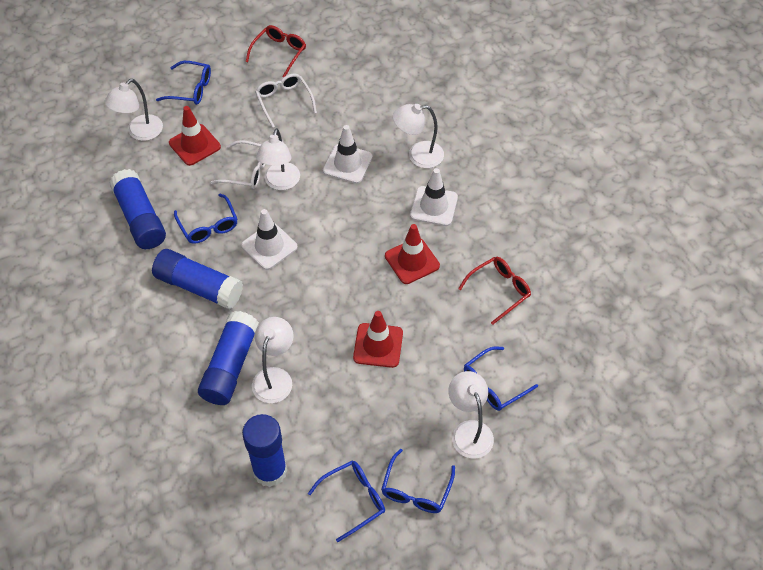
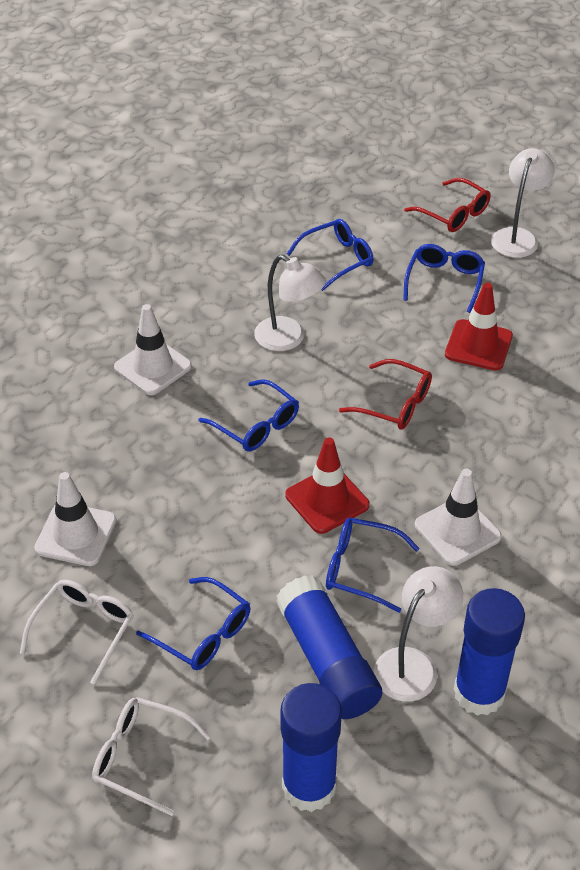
blue glue stick: 4 -> 3
red traffic cone: 3 -> 2
white lamp: 5 -> 3

